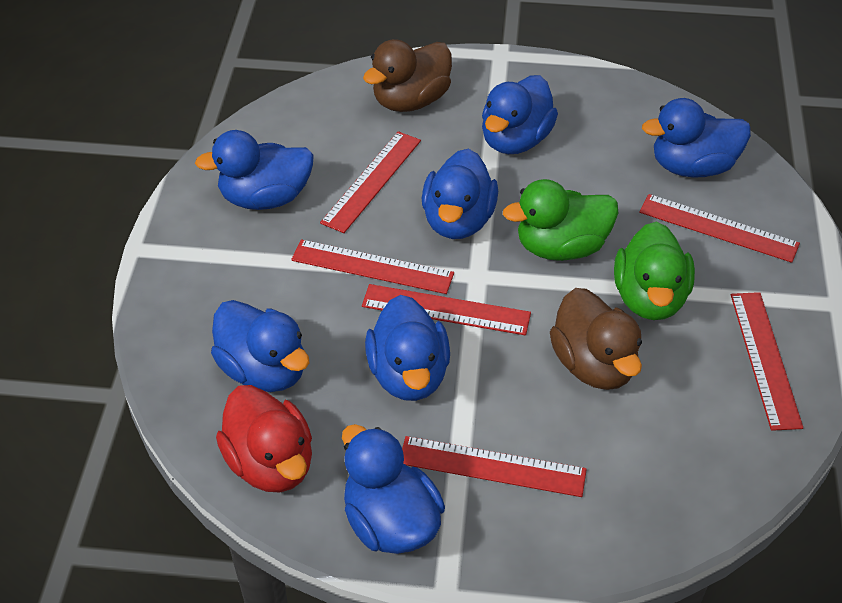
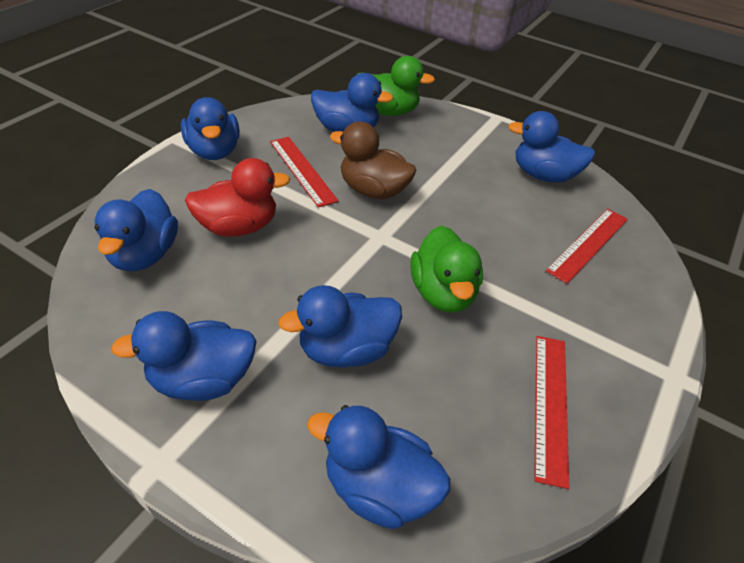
brown duck: 2 -> 1
red ruler: 6 -> 3

